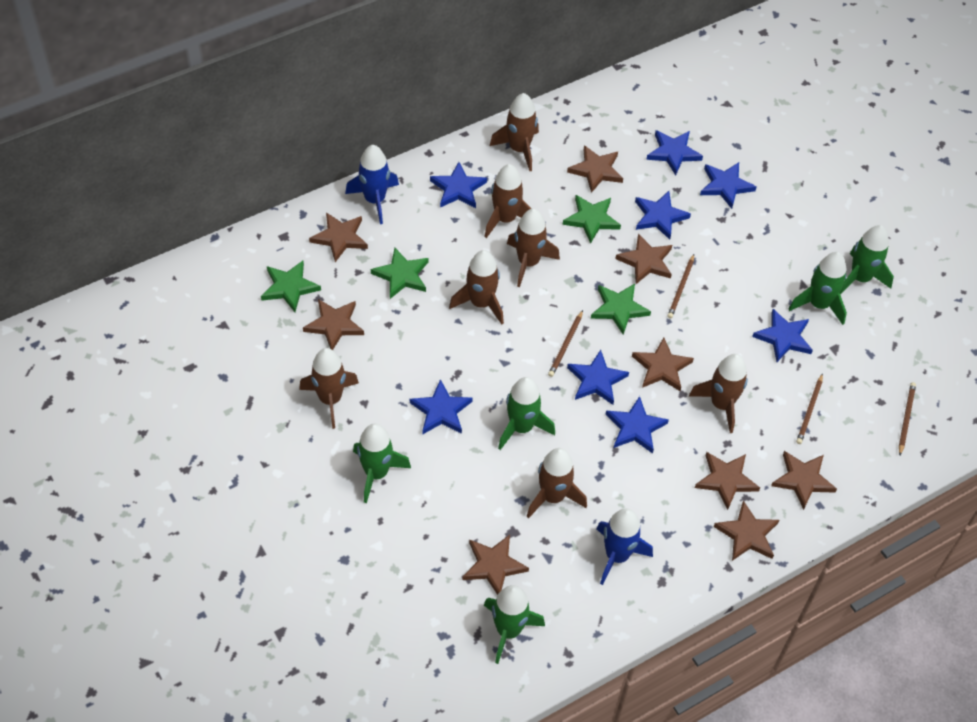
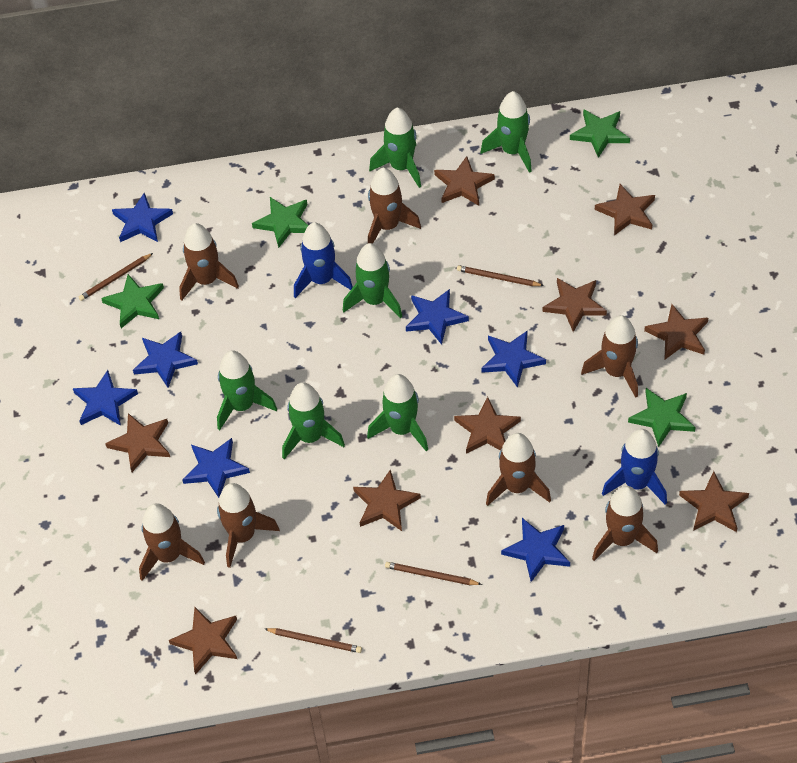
blue star: 8 -> 7
green rocket: 5 -> 6

